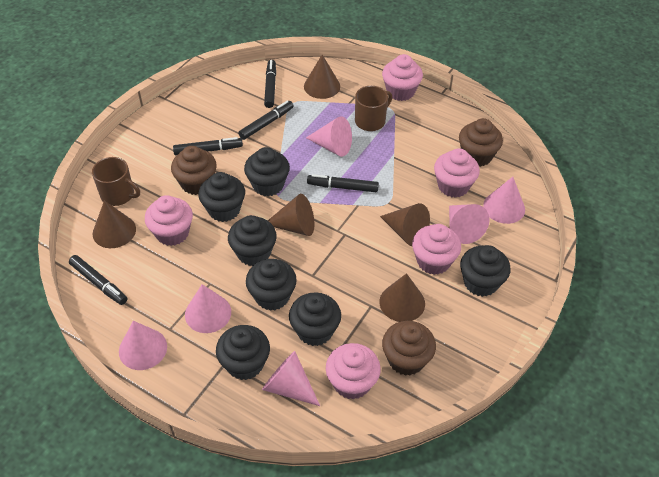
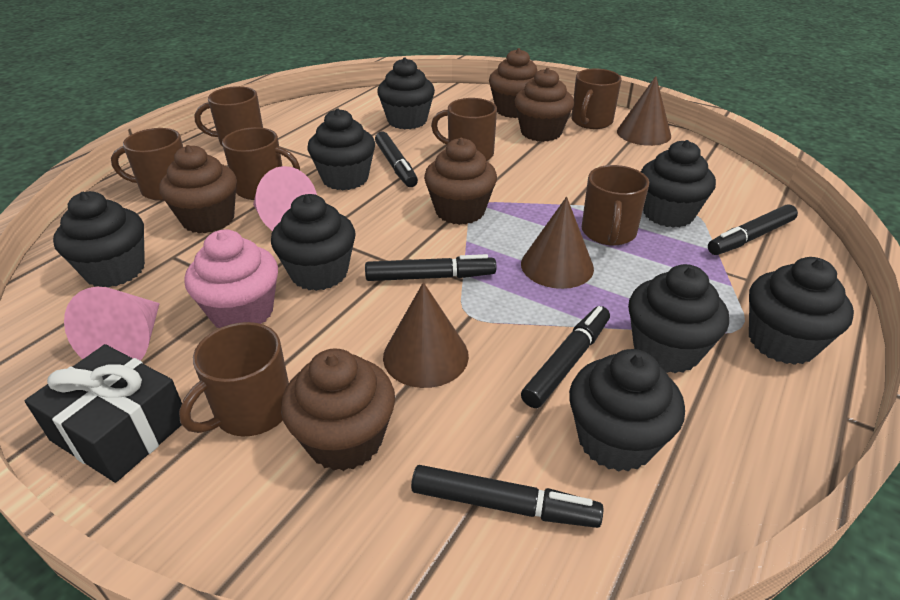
black cupcake: 7 -> 8
black gift: 0 -> 1
brown cone: 5 -> 3
brown cupcake: 3 -> 5
brown mug: 2 -> 7
pink cone: 6 -> 2
pink cupcake: 5 -> 1

